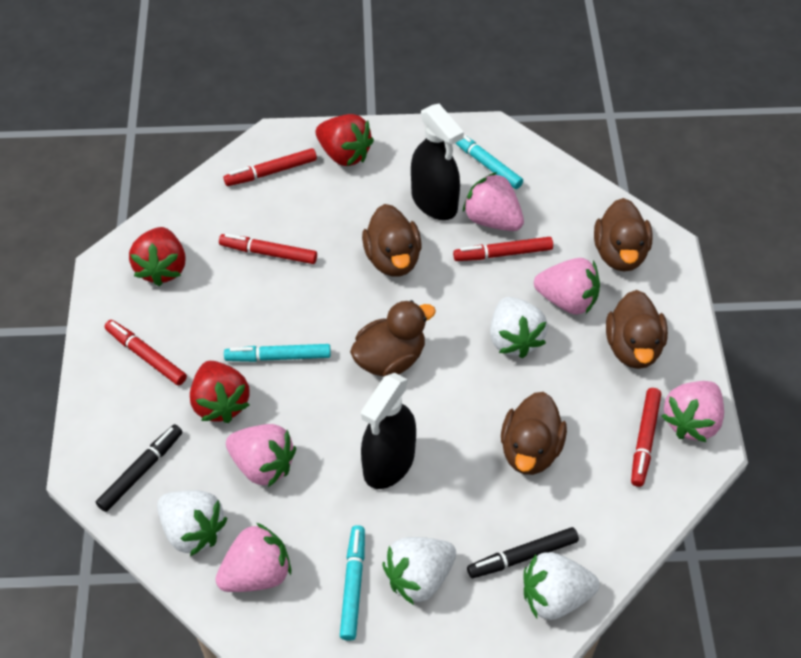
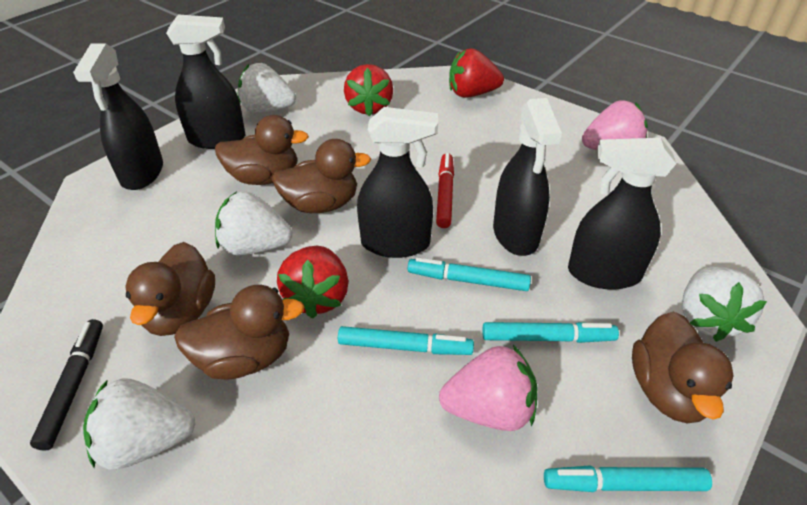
black marker: 2 -> 1
black spray bottle: 2 -> 5
pink strawberry: 5 -> 2
red marker: 5 -> 1
turquoise marker: 3 -> 4

